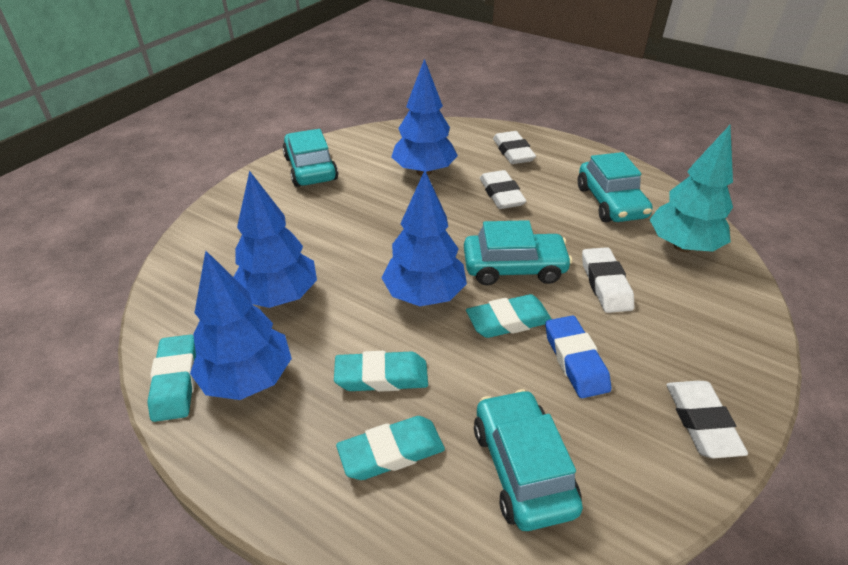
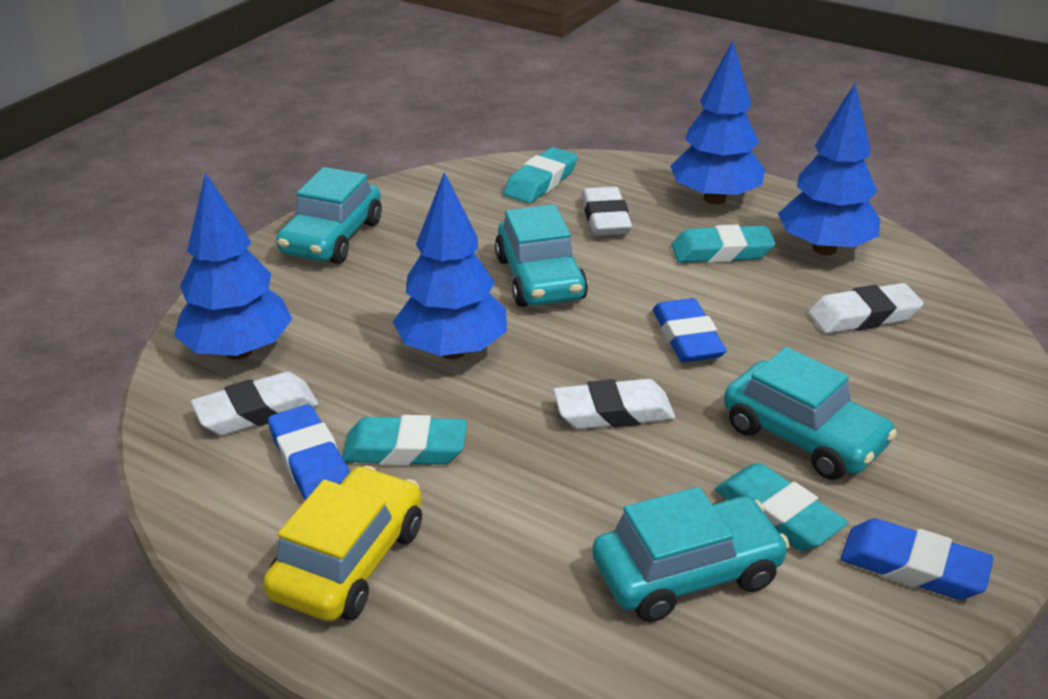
blue eraser: 1 -> 3
turquoise tree: 1 -> 0
yellow car: 0 -> 1

